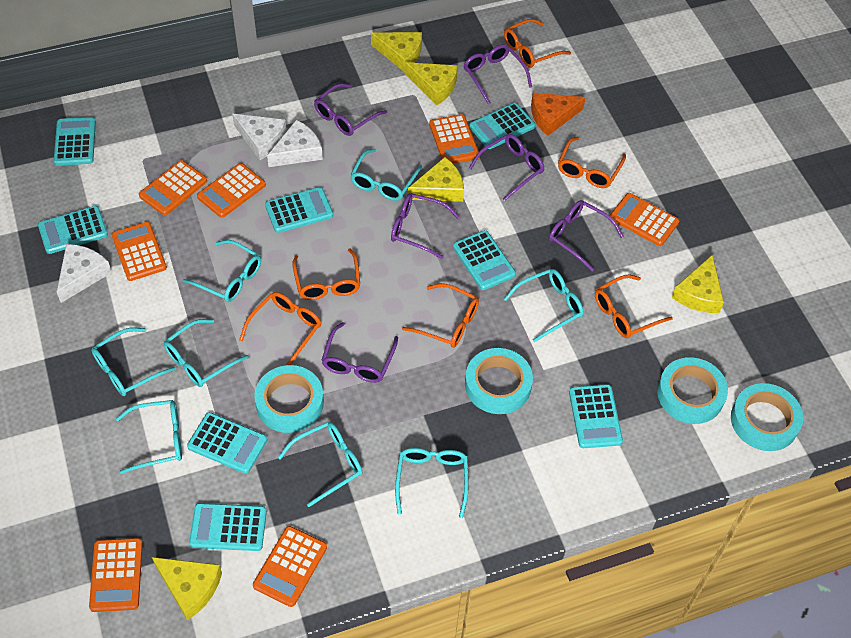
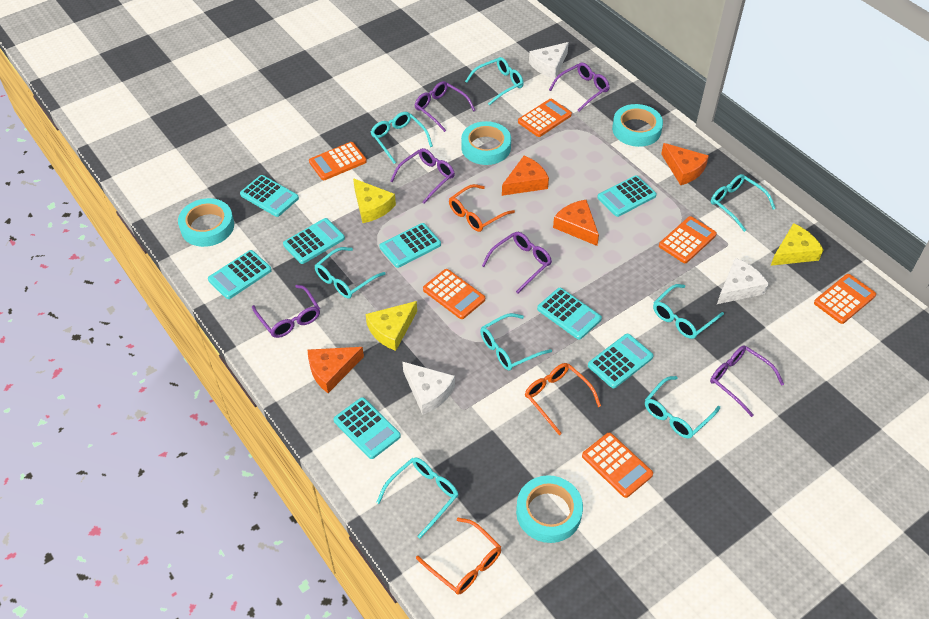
orange calculator: 7 -> 6
orange cheese: 1 -> 4
orange glasses: 6 -> 3
yellow cheese: 5 -> 3

